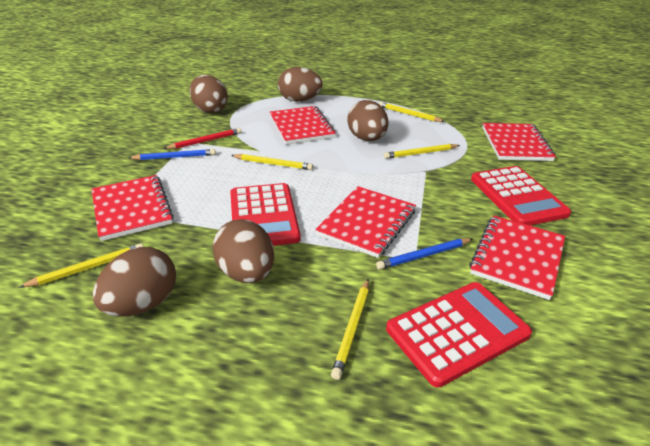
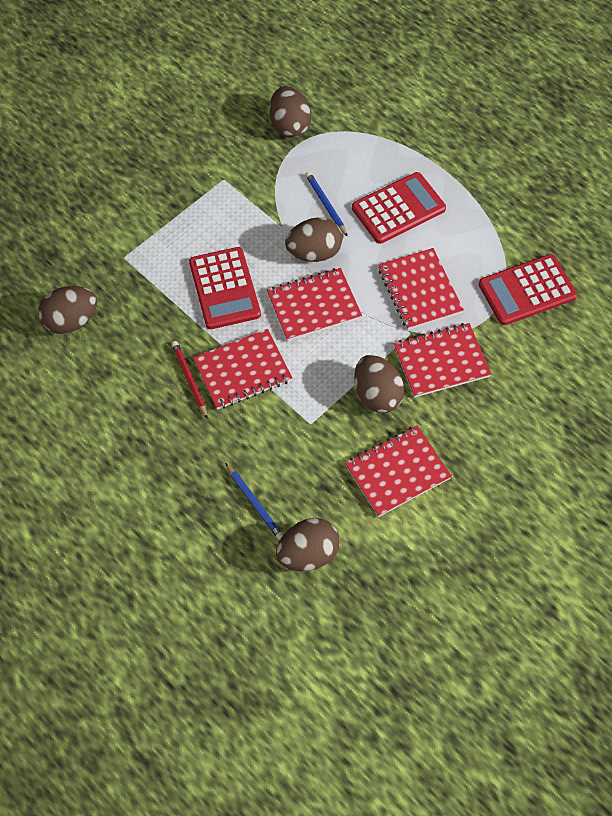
yellow pencil: 5 -> 0

